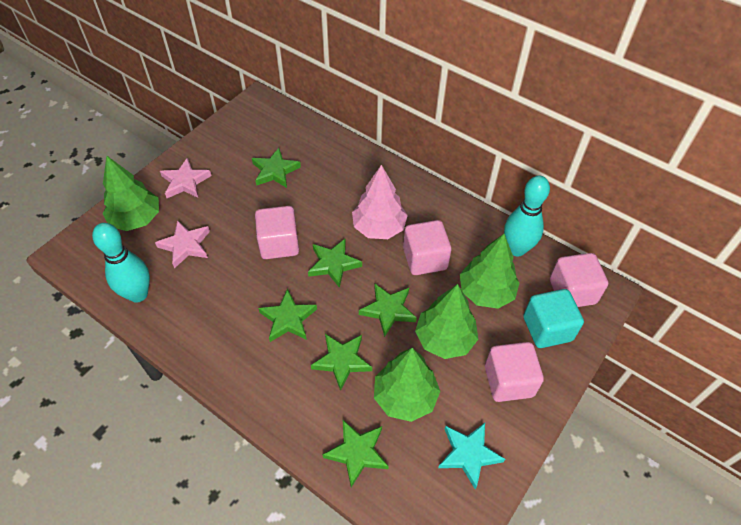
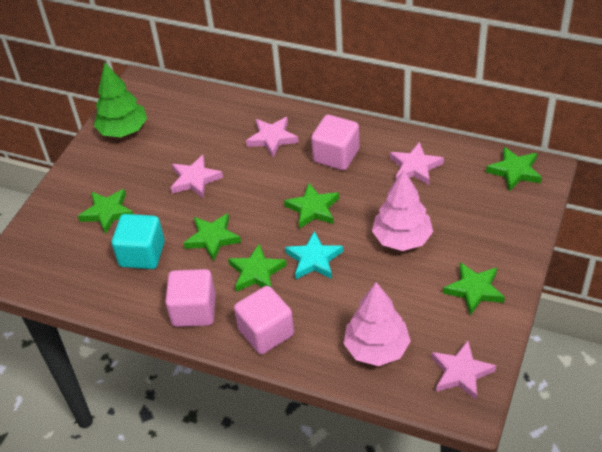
green tree: 4 -> 1
pink cube: 4 -> 3
pink star: 2 -> 4
pink tree: 1 -> 2
turquoise bowling pin: 2 -> 0

